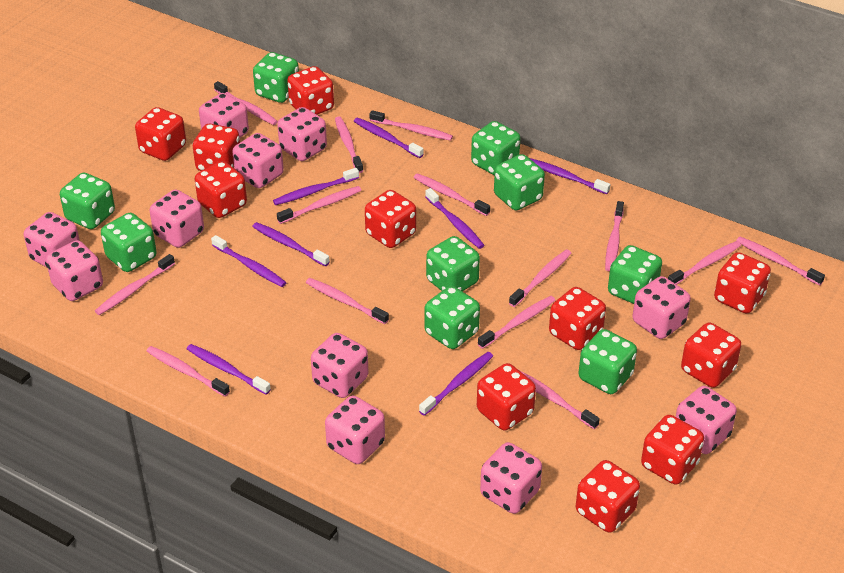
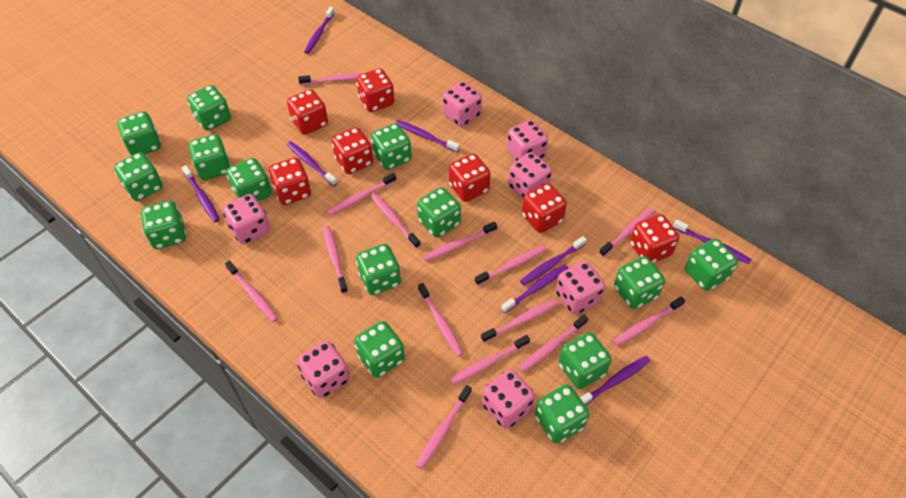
green dice: 9 -> 14
pink dice: 11 -> 7
red dice: 11 -> 7

